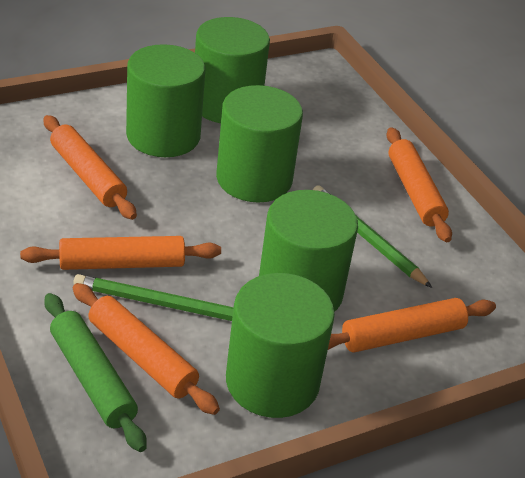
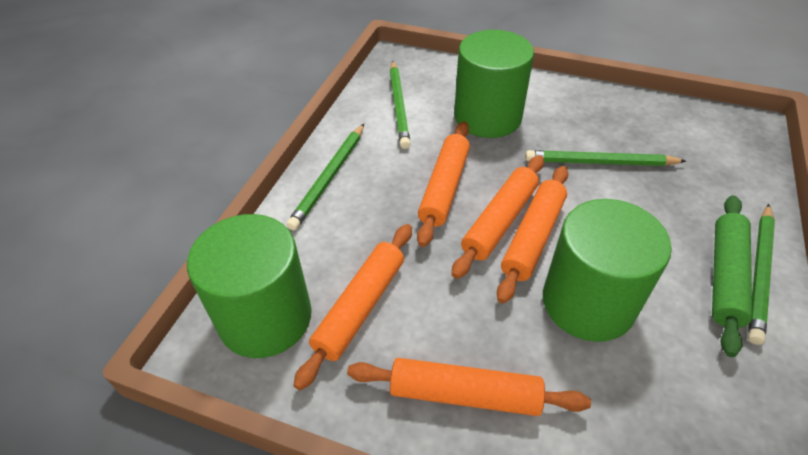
green cylinder: 5 -> 3
green pencil: 2 -> 4

